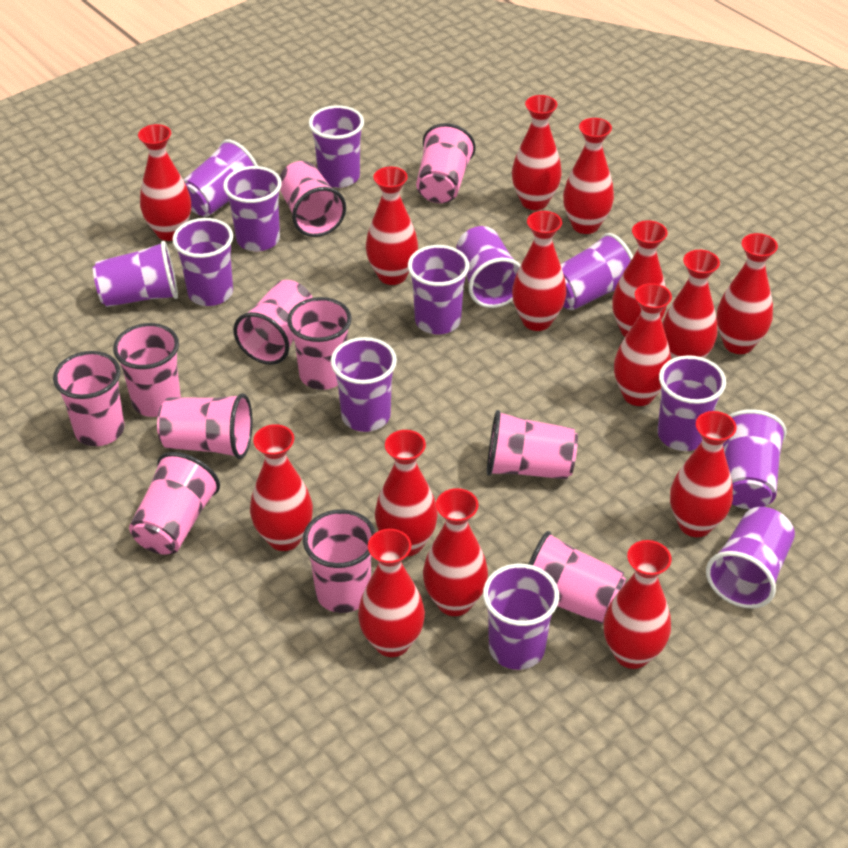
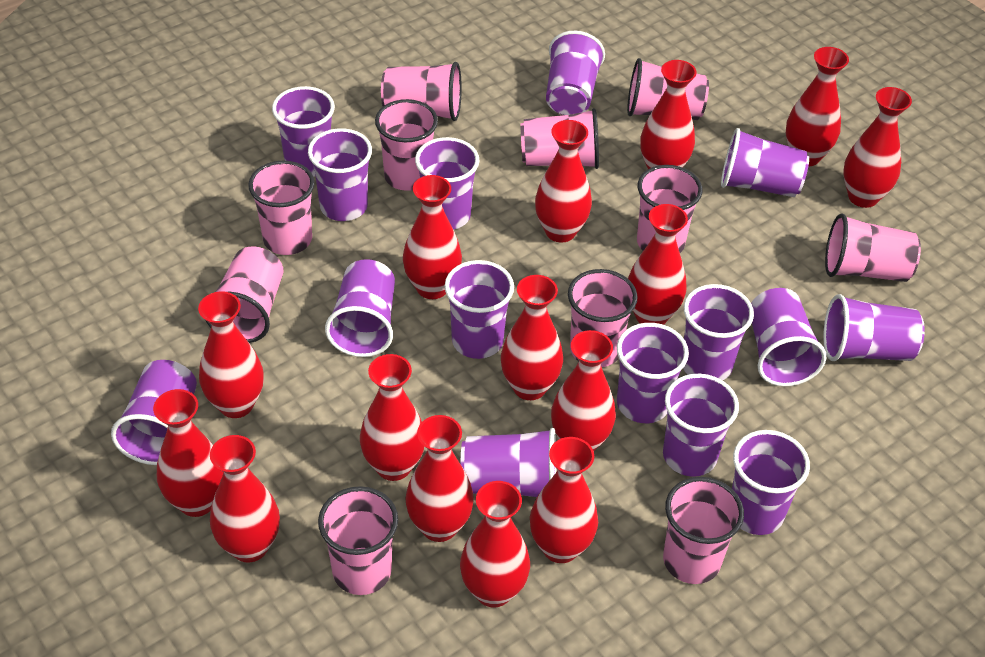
purple cup: 13 -> 15

